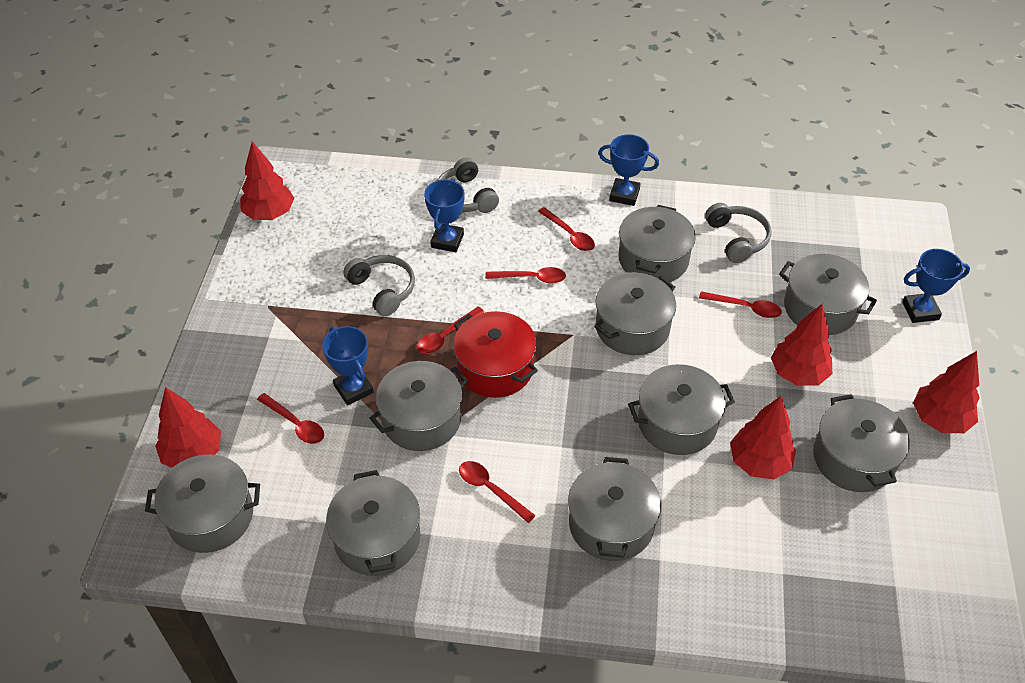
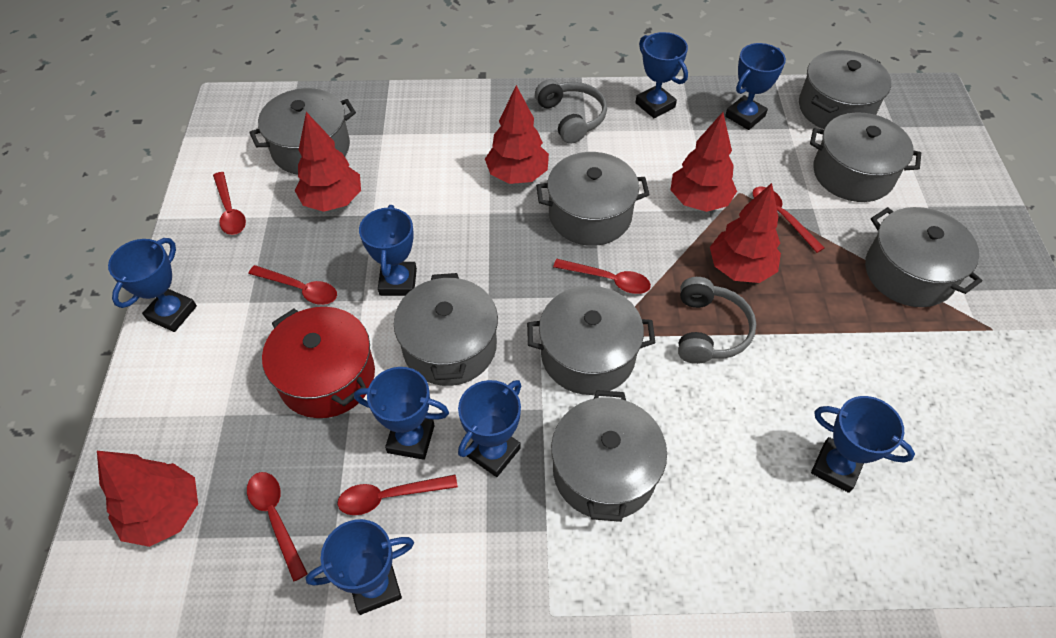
blue trophy: 4 -> 8
grey headphones: 3 -> 2
grey pot: 9 -> 8

